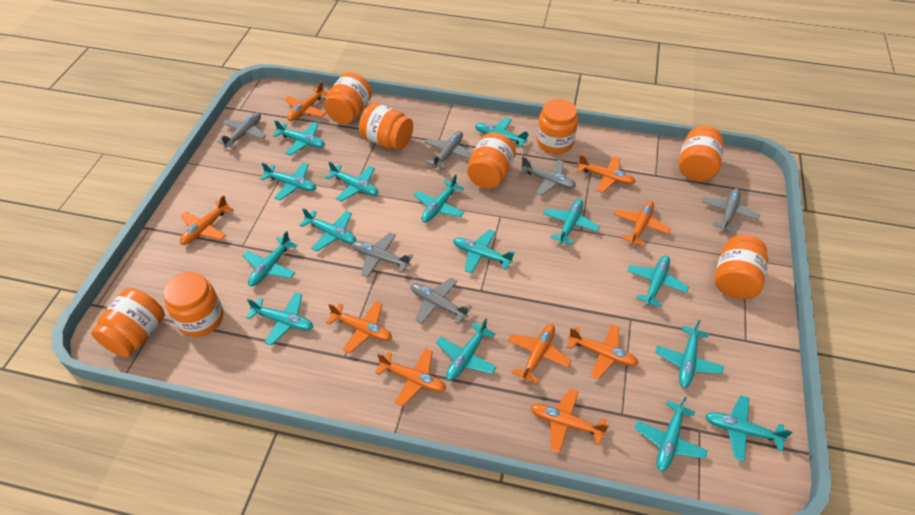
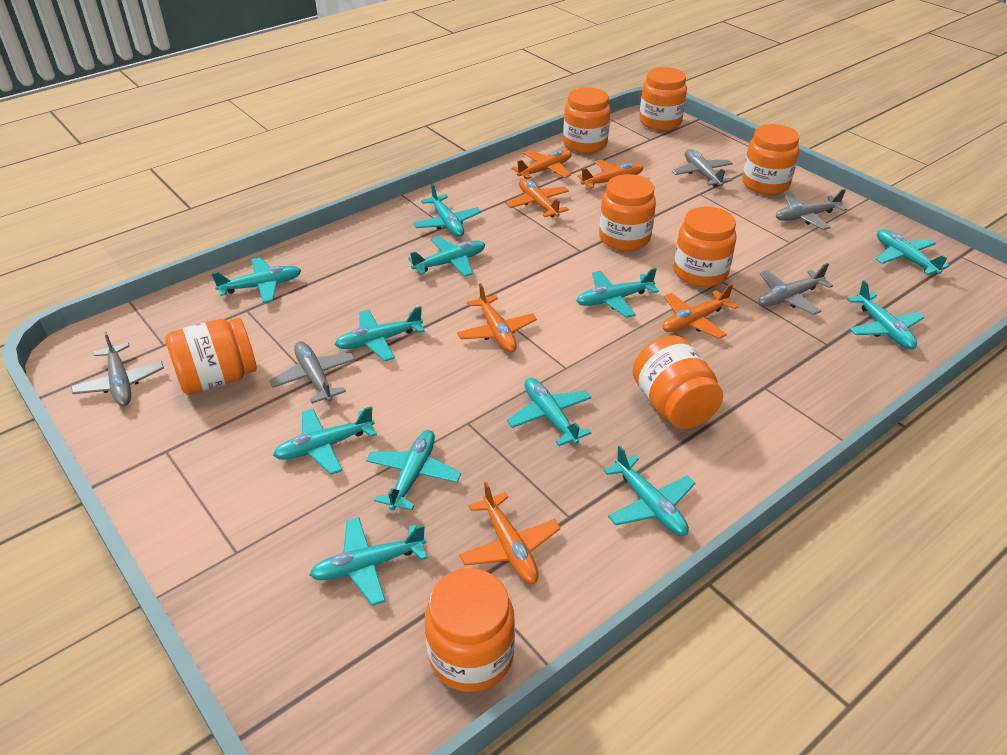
grey plane: 6 -> 5
orange plane: 9 -> 6
turquoise plane: 15 -> 12

